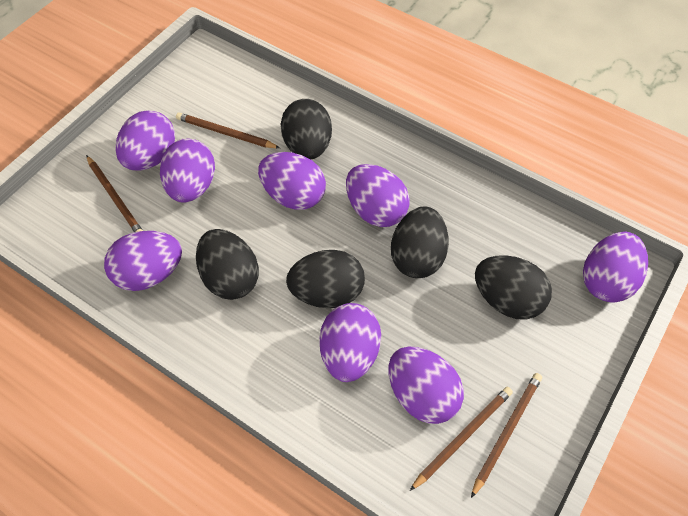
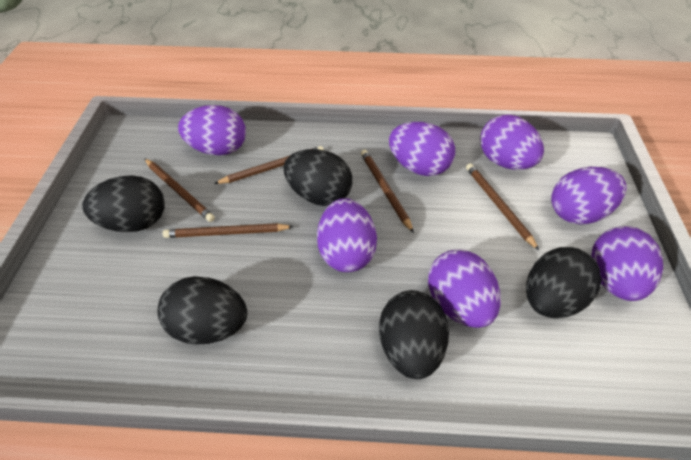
brown pencil: 4 -> 5
purple egg: 8 -> 7

